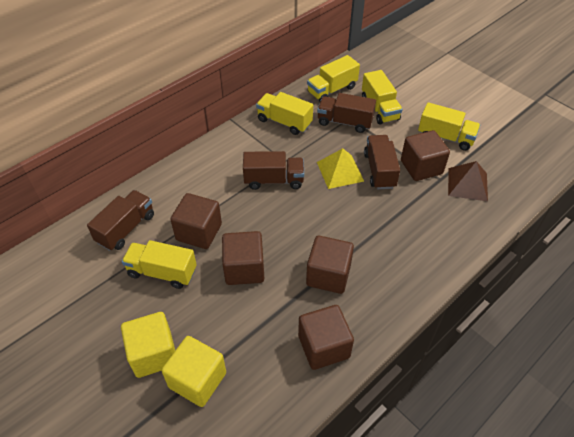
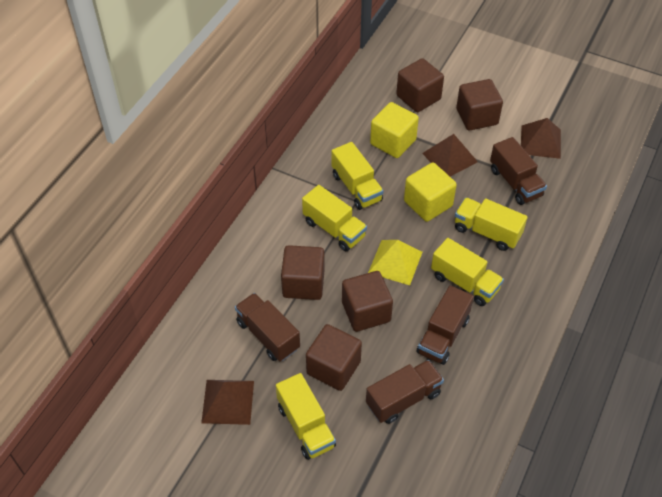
brown pyramid: 1 -> 3

